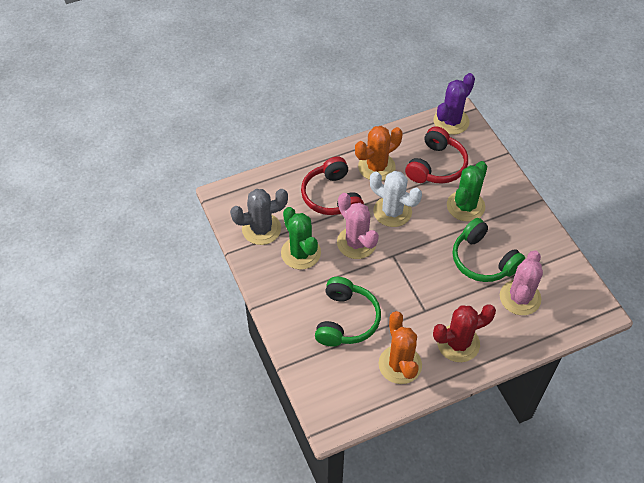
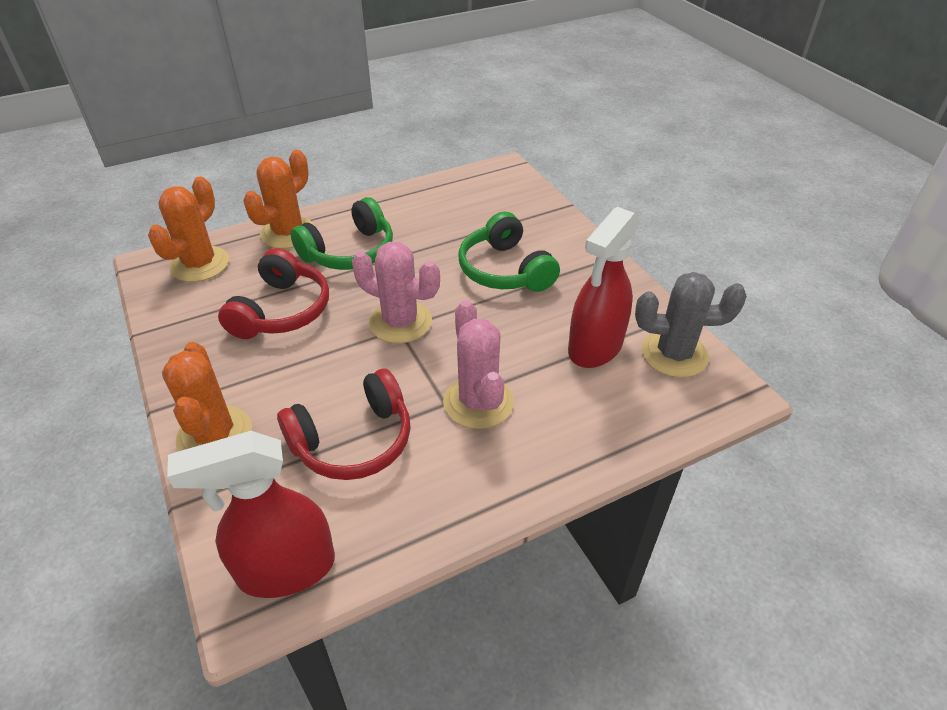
green cactus: 2 -> 0
orange cactus: 2 -> 3
purple cactus: 1 -> 0
red cactus: 1 -> 0
red spray bottle: 0 -> 2
white cactus: 1 -> 0

